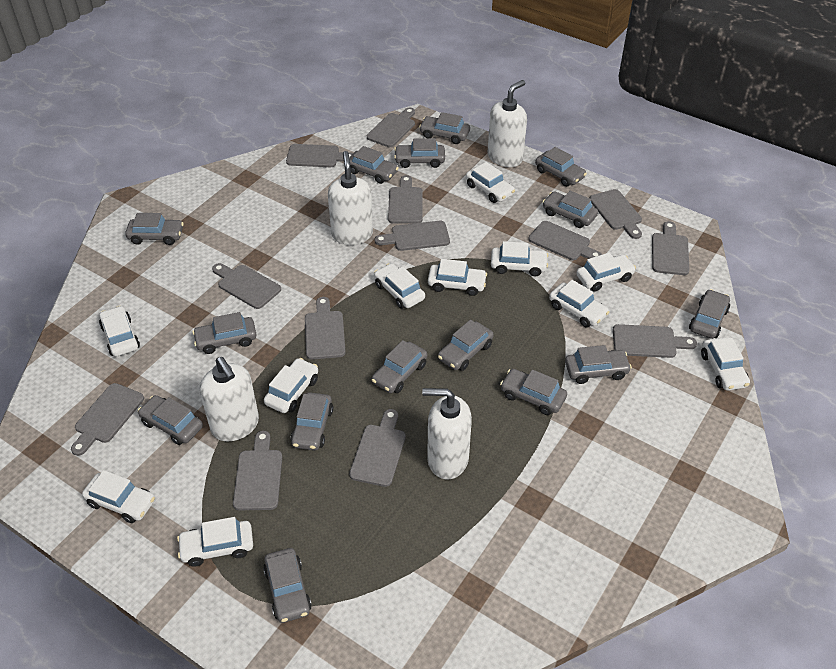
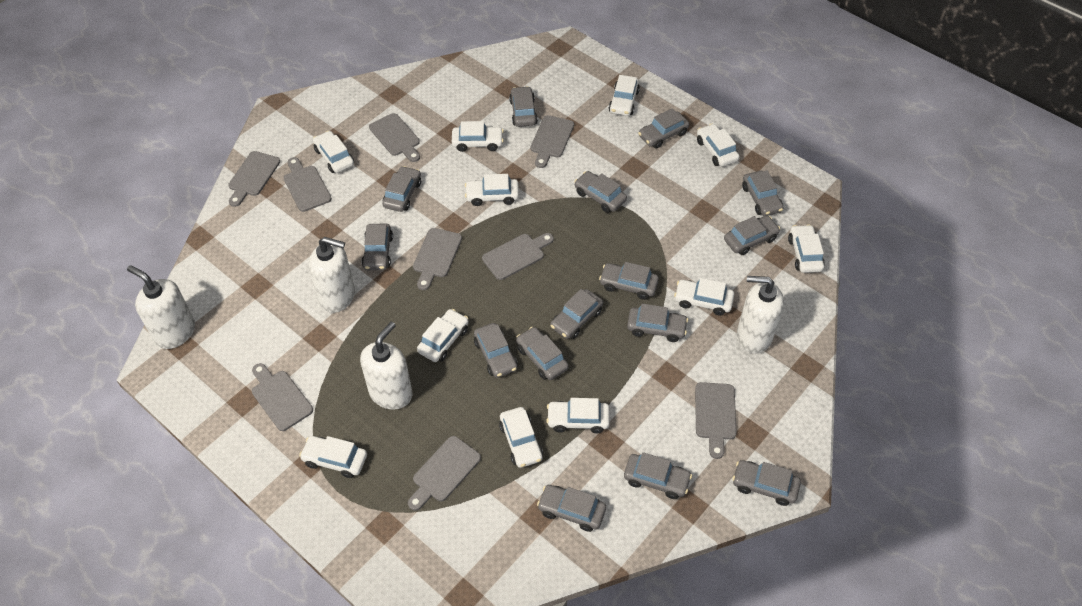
grey cutting board: 13 -> 9

